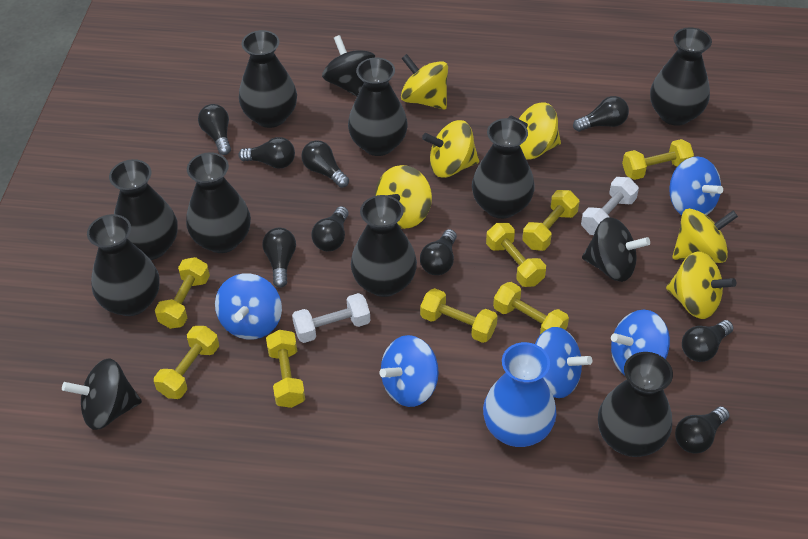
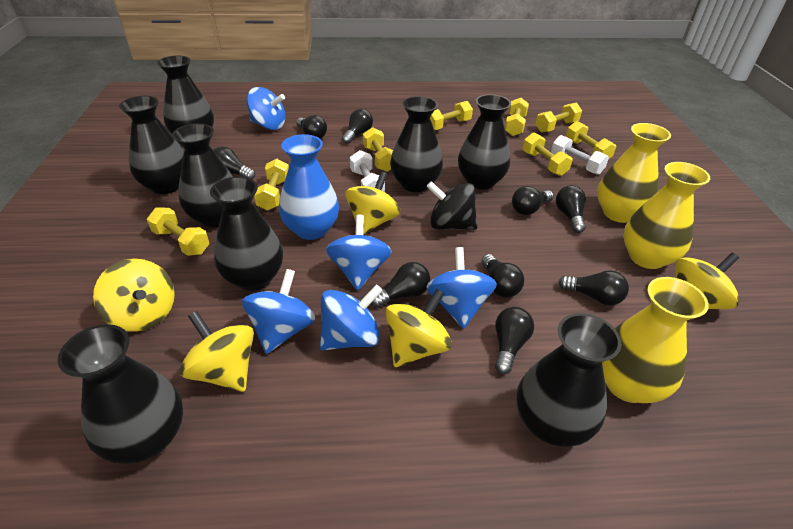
black spinning top: 3 -> 1
black vase: 9 -> 8
yellow spinning top: 6 -> 5
yellow vase: 0 -> 3

